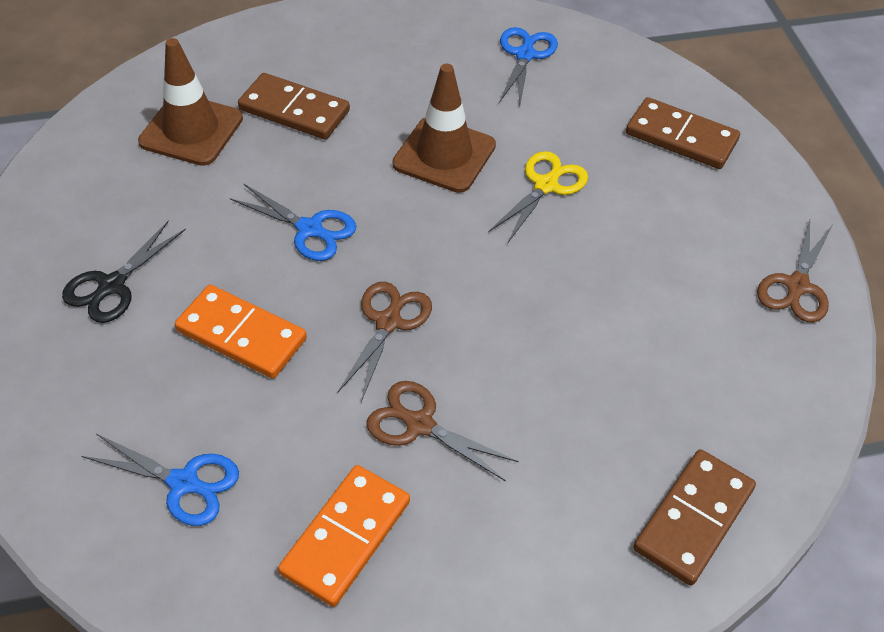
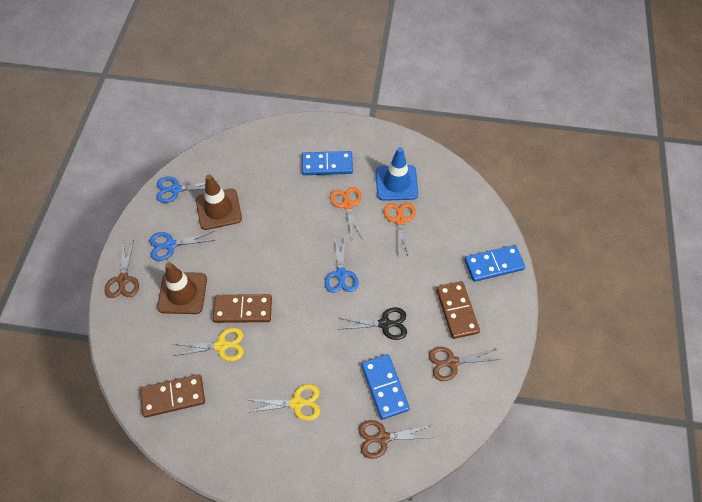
blue domino: 0 -> 3
blue traffic cone: 0 -> 1
orange domino: 2 -> 0
orange scissors: 0 -> 2
yellow scissors: 1 -> 2

